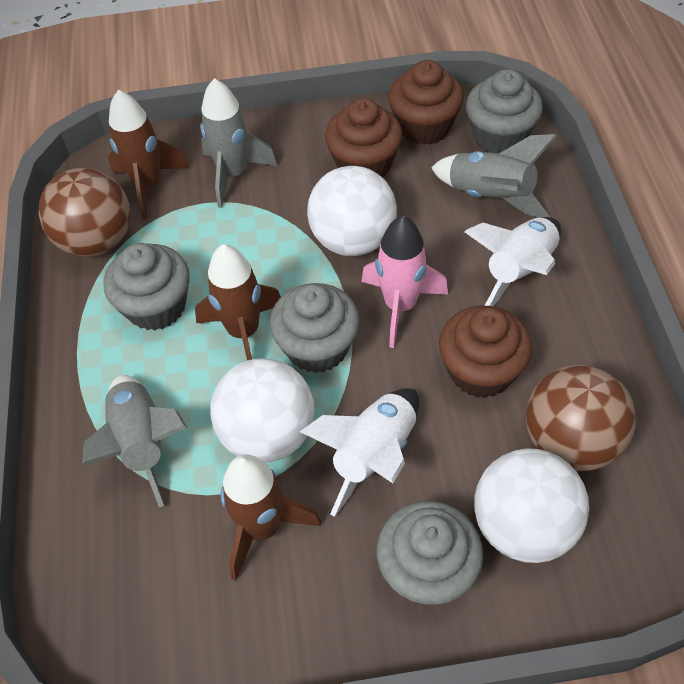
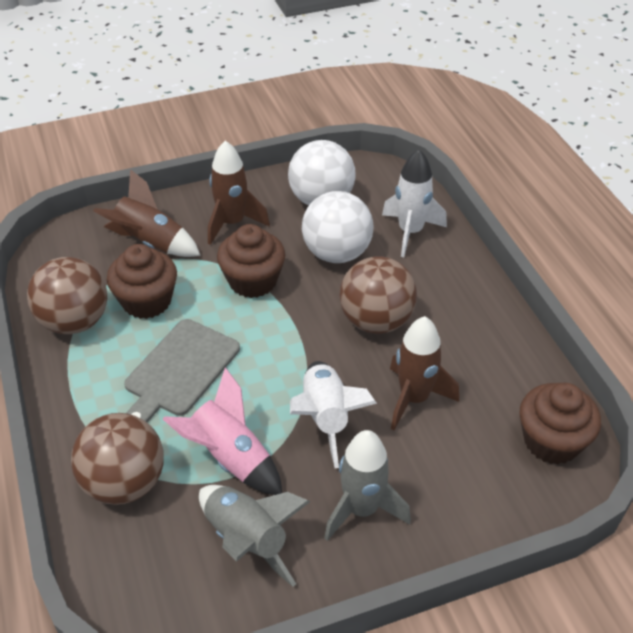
brown ball: 2 -> 3
grey cupcake: 4 -> 0
grey cutting board: 0 -> 1
grey rocket: 3 -> 2
white ball: 3 -> 2

